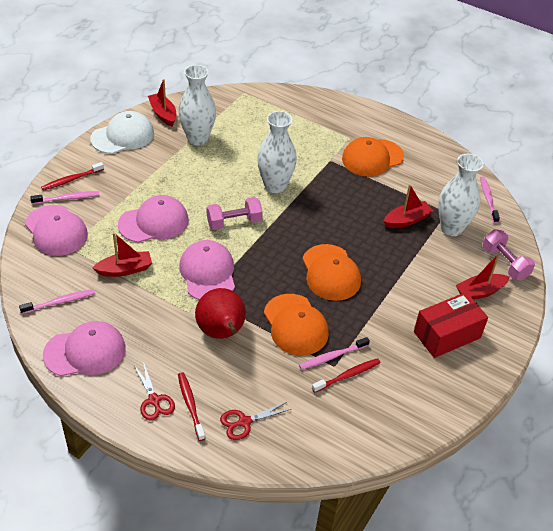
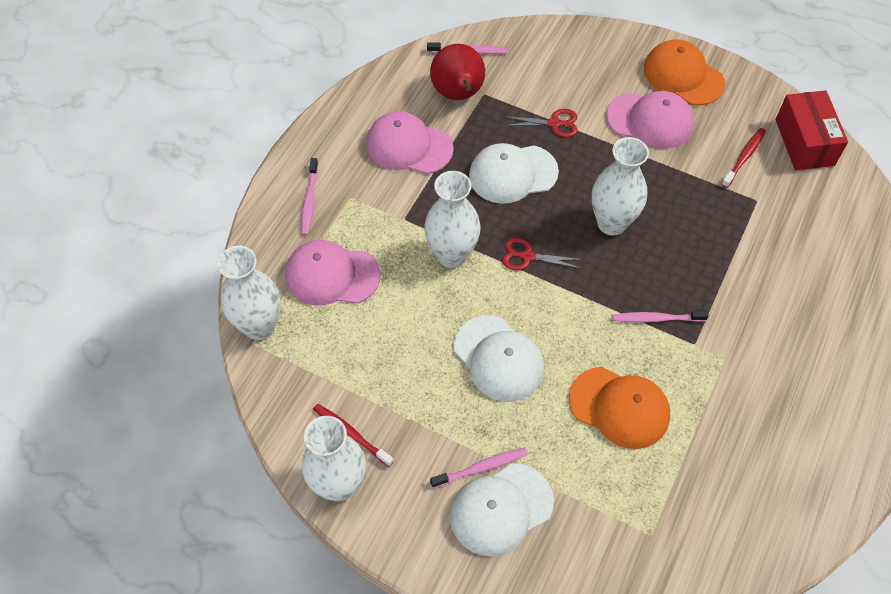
orange cap: 3 -> 2
pink cap: 4 -> 3
pink dumbbell: 2 -> 0
red boat: 4 -> 0
red toothbrush: 3 -> 2
white cap: 1 -> 3
white vase: 3 -> 4

